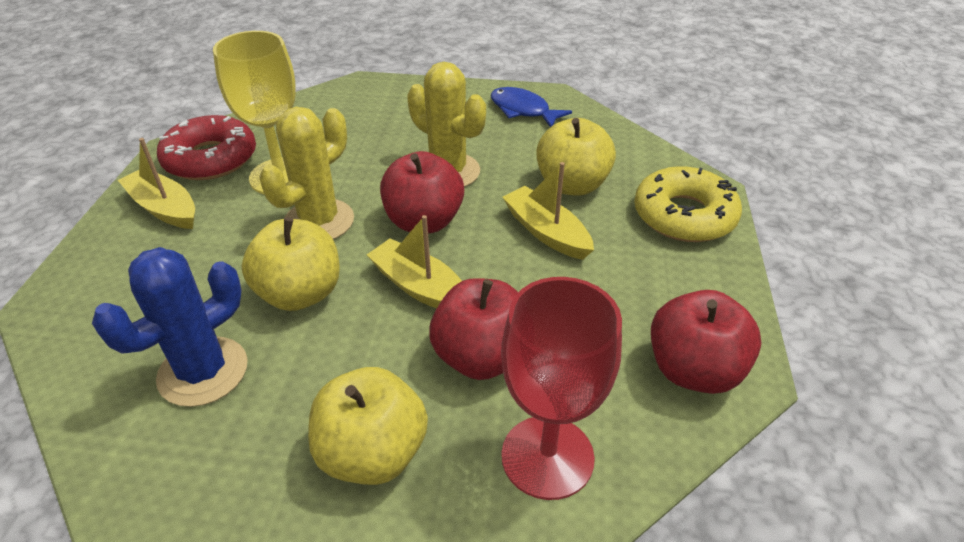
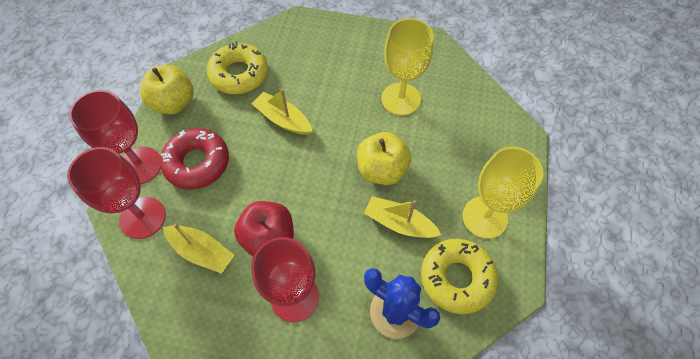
blue fish: 1 -> 0
red apple: 3 -> 1
red goblet: 1 -> 3
yellow apple: 3 -> 2
yellow cactus: 2 -> 0
yellow donut: 1 -> 2
yellow goblet: 1 -> 2

